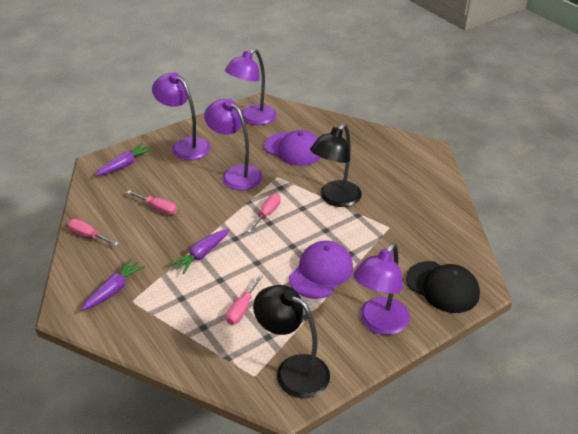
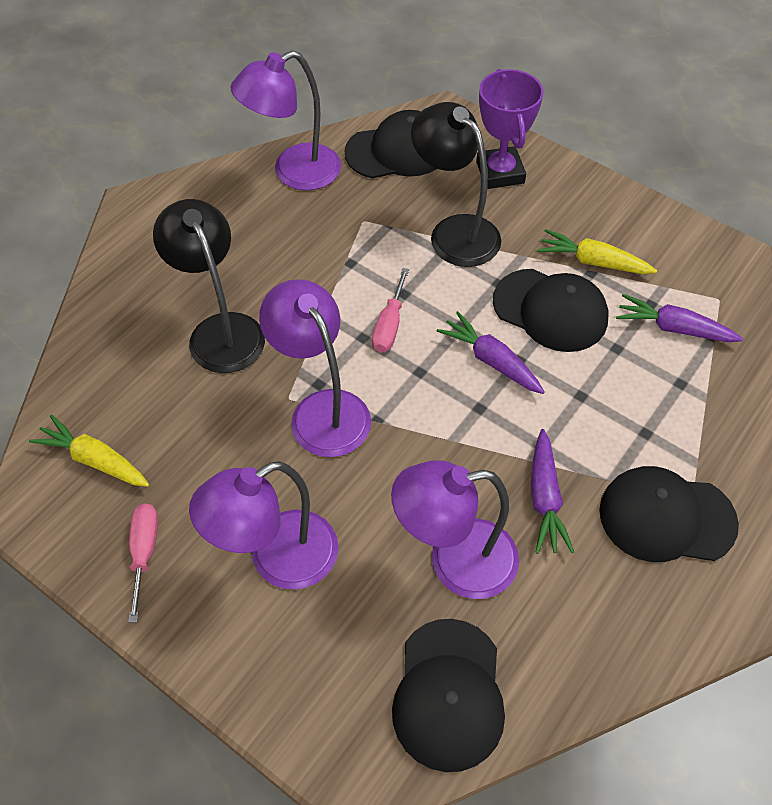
black cap: 1 -> 4
pink screwdriver: 4 -> 2
purple cap: 2 -> 0
purple trophy: 0 -> 1
yellow carrot: 0 -> 2

